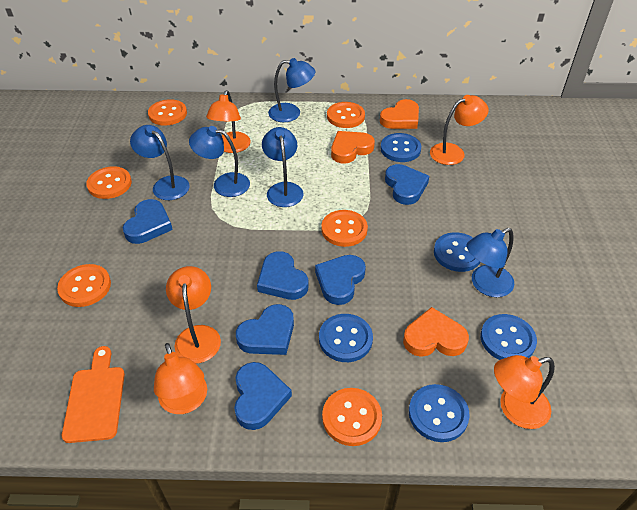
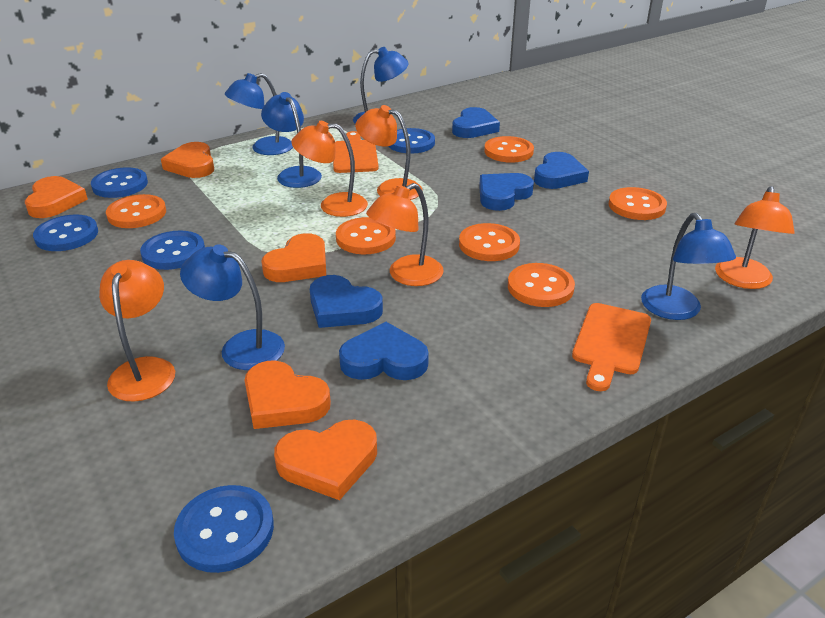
blue heart: 6 -> 5
orange cutting board: 1 -> 2
orange heart: 3 -> 5

